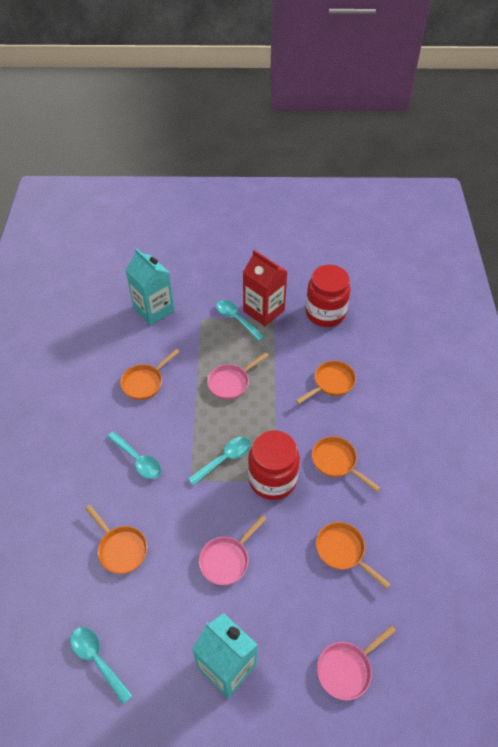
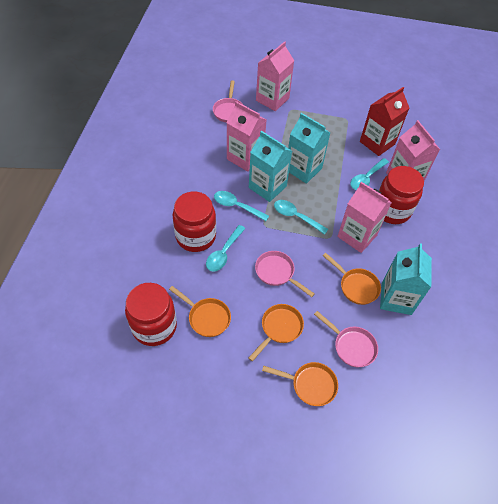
orange pan: 5 -> 4
pink carton: 0 -> 4
red jar: 2 -> 3
turquoise carton: 2 -> 3

